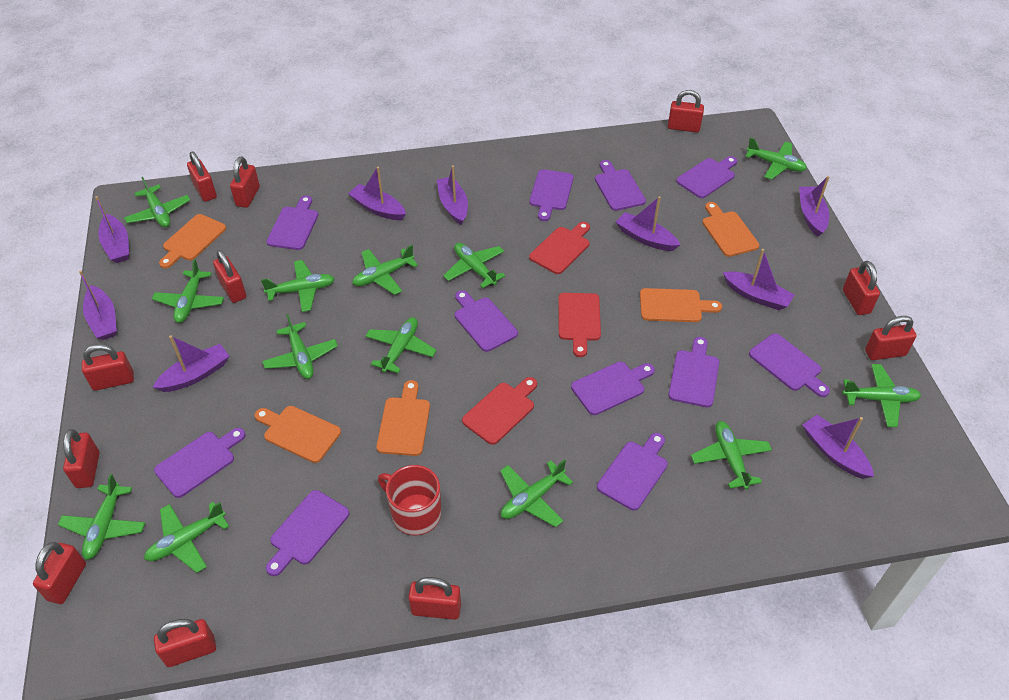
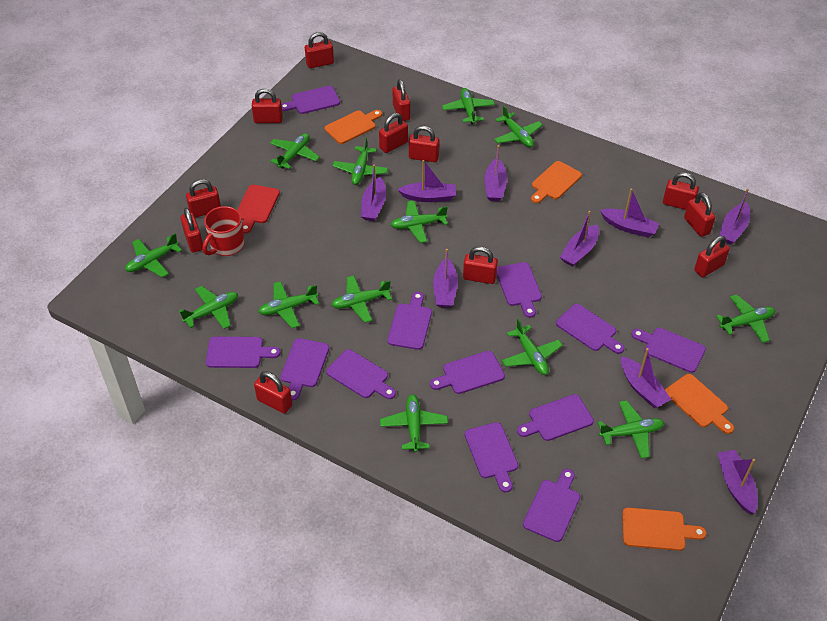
orange cutting board: 5 -> 4
purple cutting board: 11 -> 12
red cutting board: 3 -> 1
red padlock: 11 -> 12

